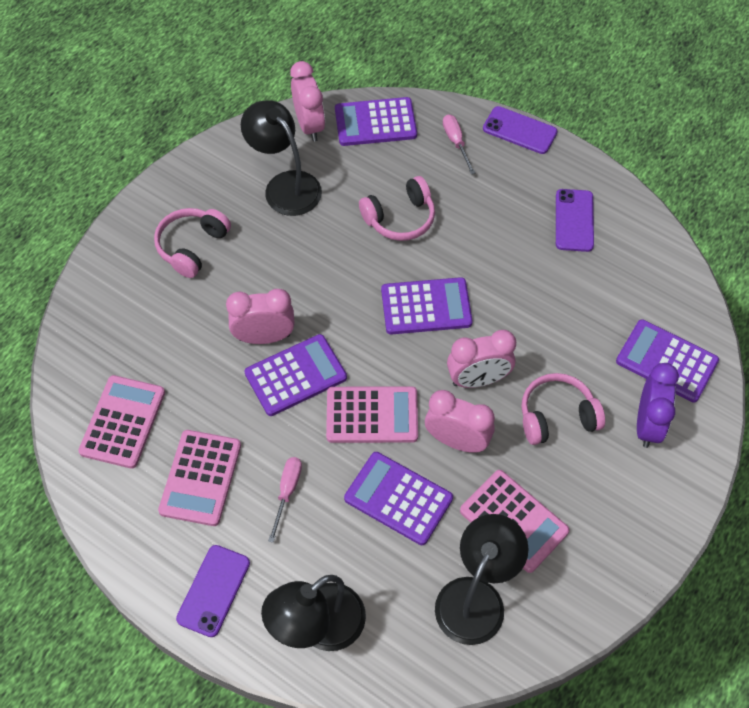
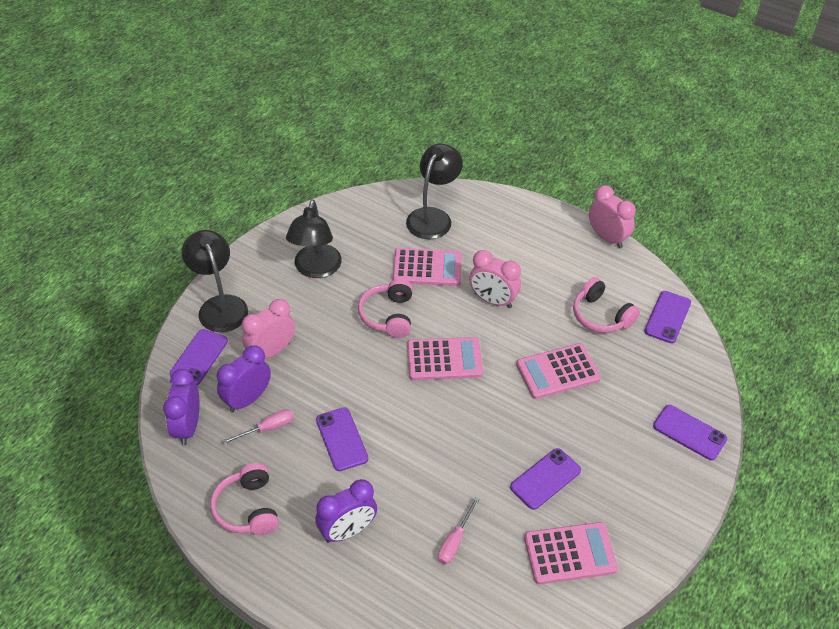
pink clock: 4 -> 3
purple calculator: 5 -> 0
purple clock: 1 -> 3
purple phone: 3 -> 5

